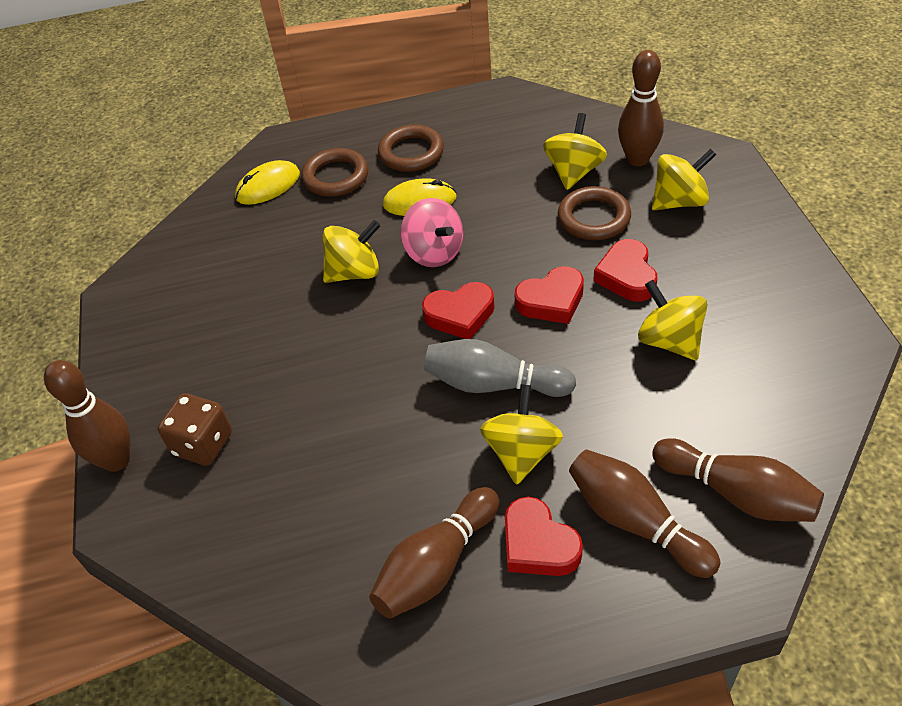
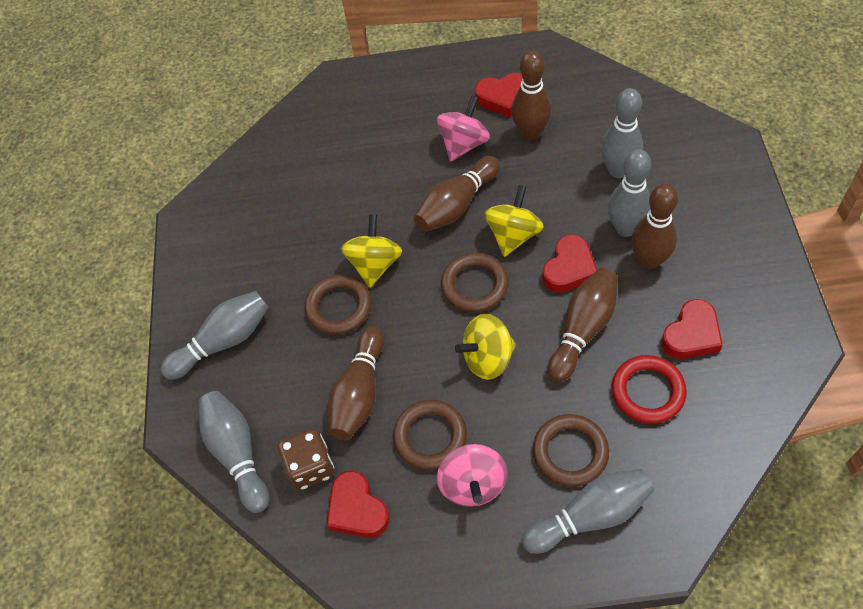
brown ring: 3 -> 4
grey bowling pin: 1 -> 5
pink spinning top: 1 -> 2
red ring: 0 -> 1
yellow mouse: 2 -> 0
yellow spinning top: 5 -> 3

